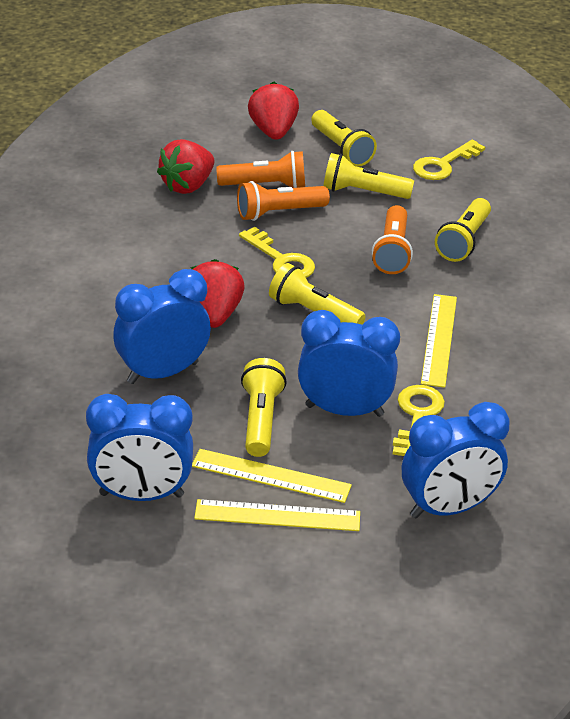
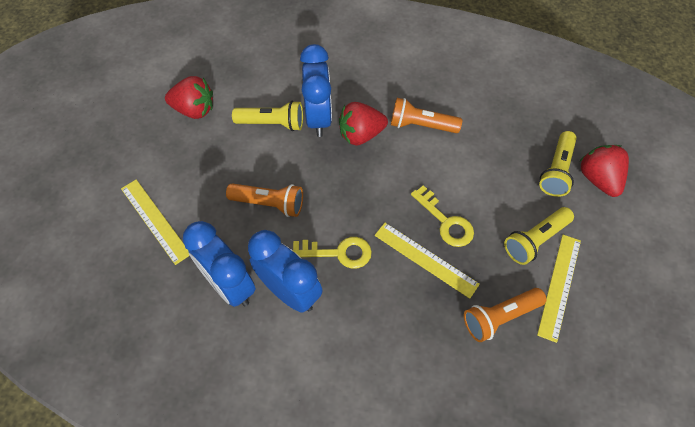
blue clock: 4 -> 3
yellow flashlight: 5 -> 3
yellow key: 3 -> 2

